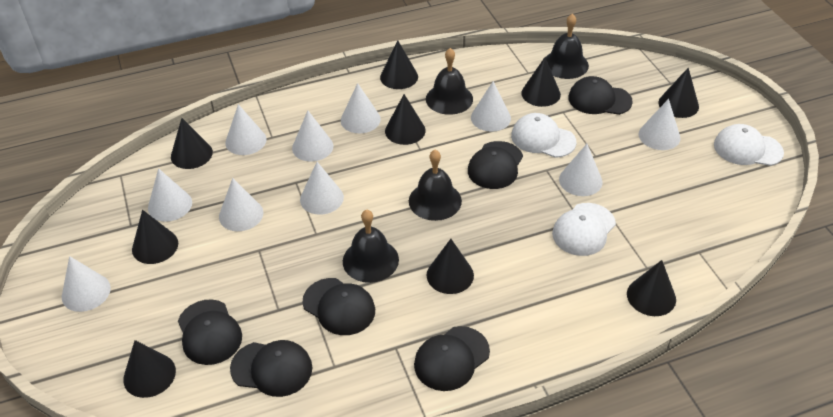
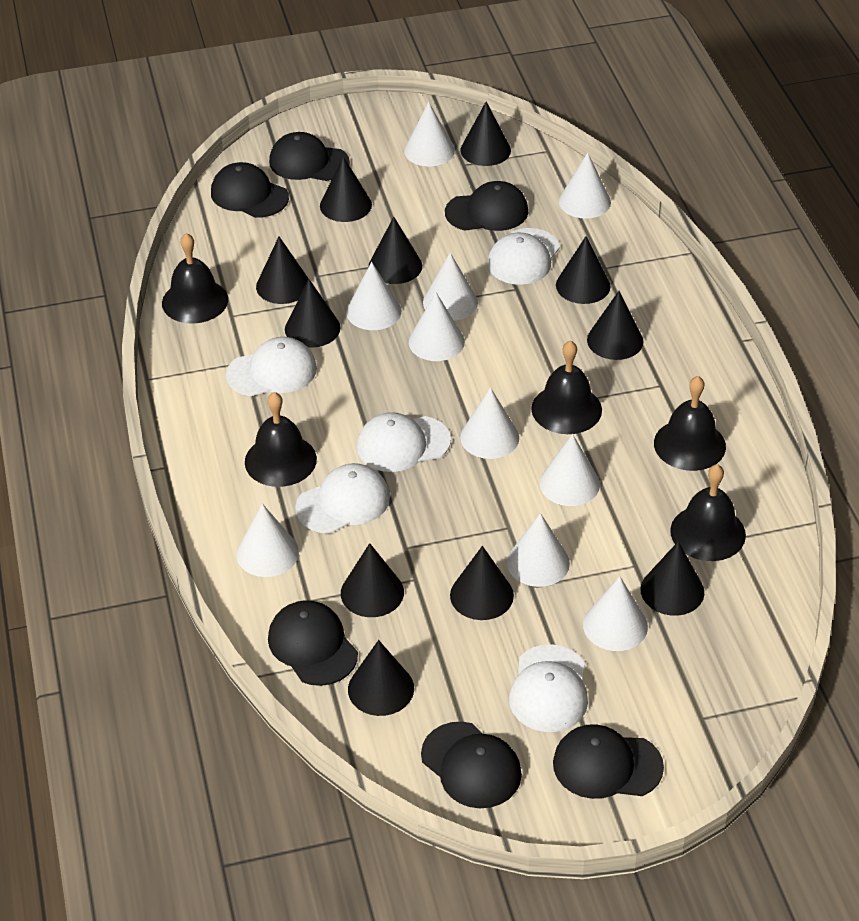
black bell: 4 -> 5
black cone: 9 -> 11
white cap: 3 -> 5

